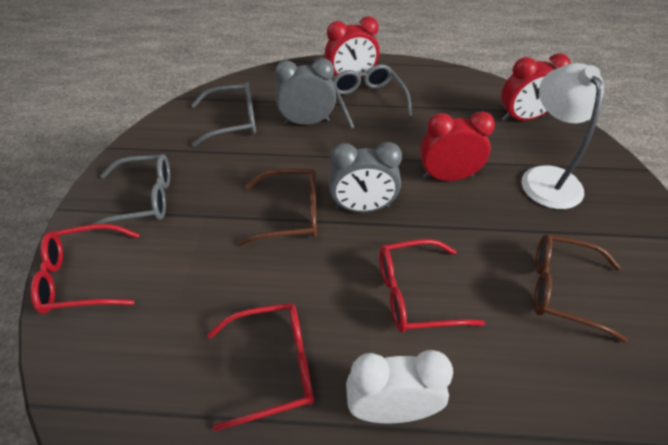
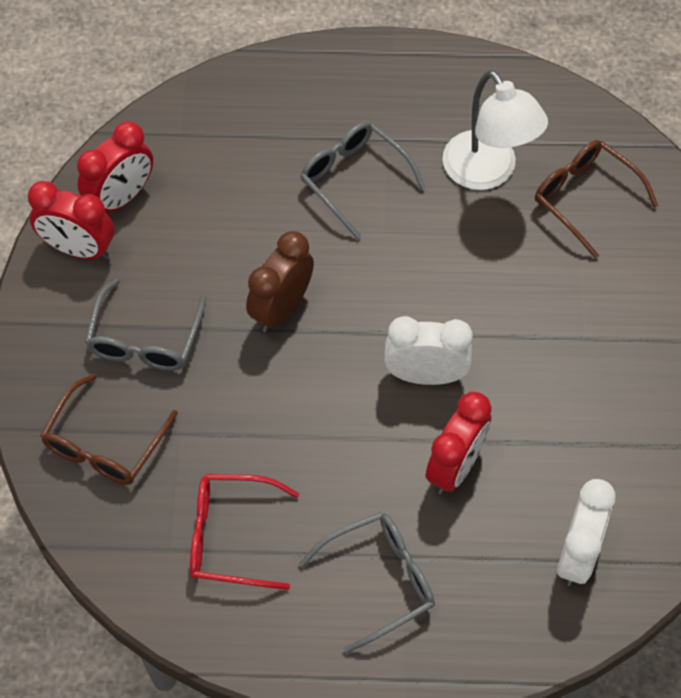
brown clock: 0 -> 1
grey clock: 2 -> 0
red glasses: 3 -> 1
white clock: 1 -> 2

